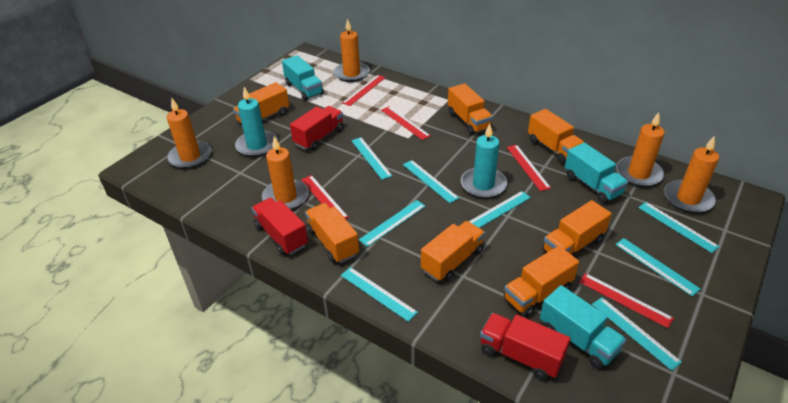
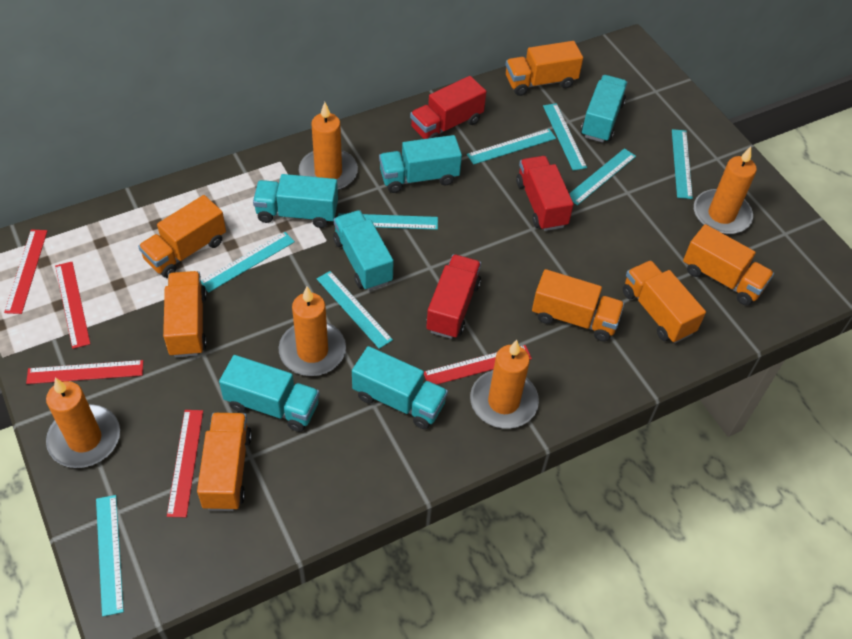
turquoise candle: 2 -> 0
turquoise truck: 3 -> 6

